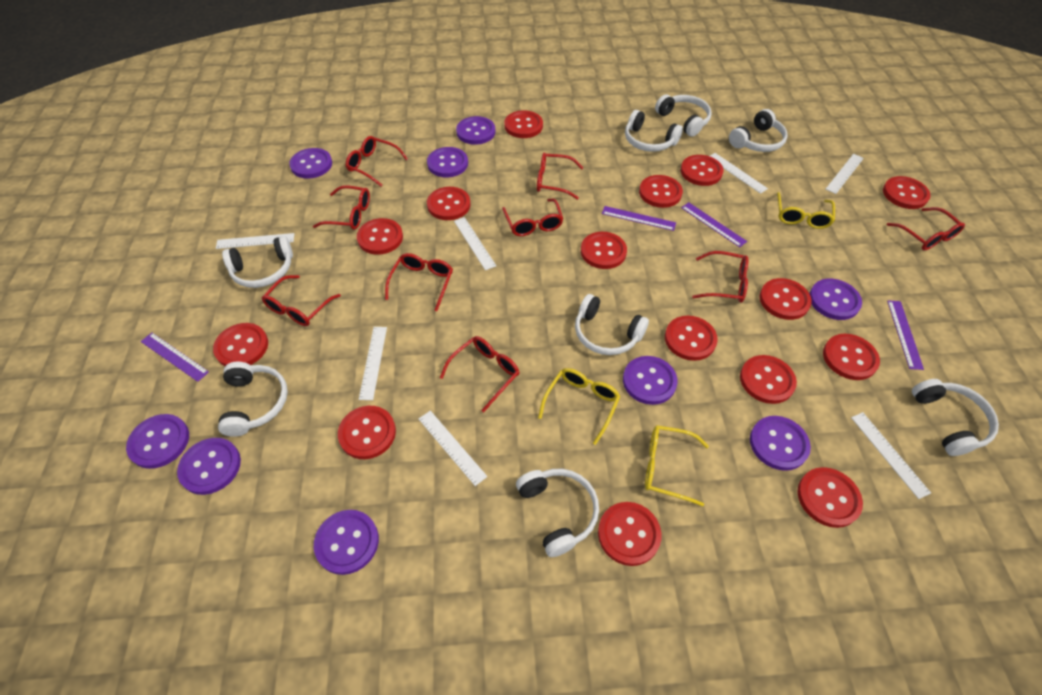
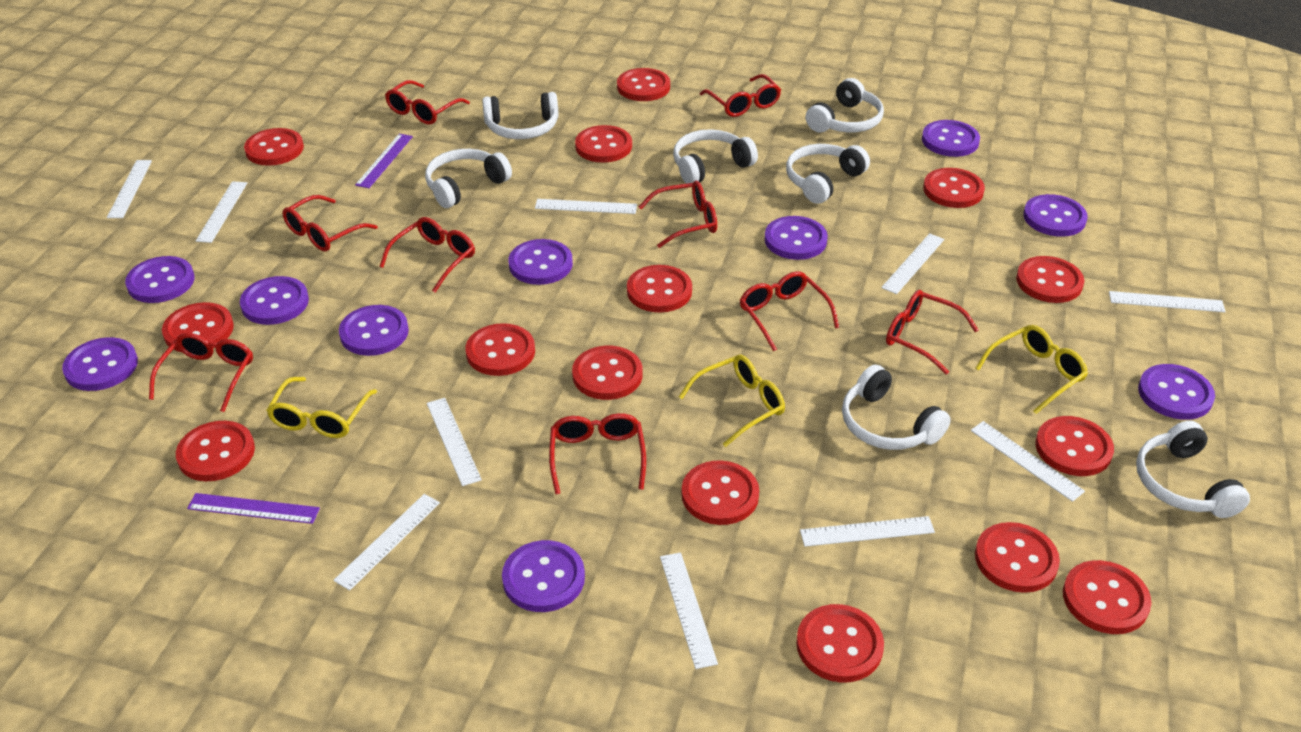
purple button: 9 -> 10
purple ruler: 4 -> 2
white headphones: 8 -> 7
white ruler: 7 -> 10

